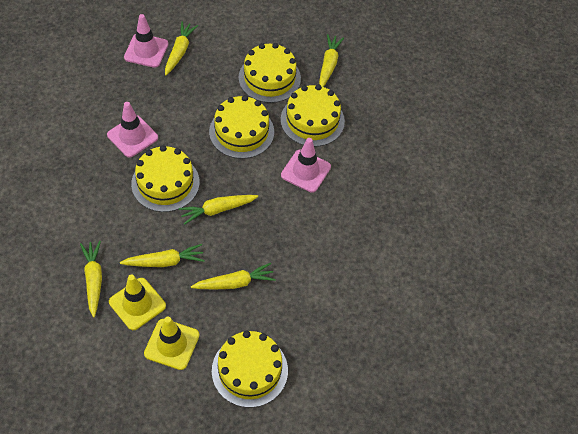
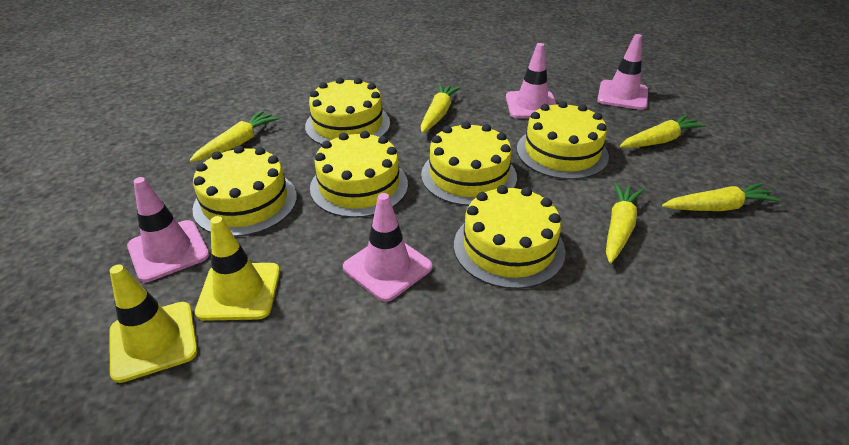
pink traffic cone: 3 -> 4
yellow cake: 5 -> 6
yellow carrot: 6 -> 5

